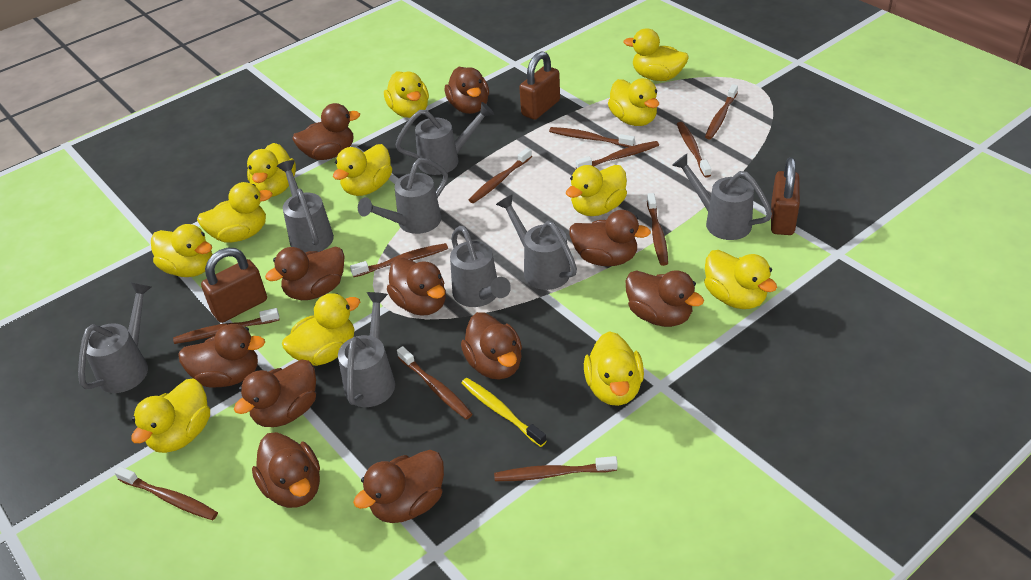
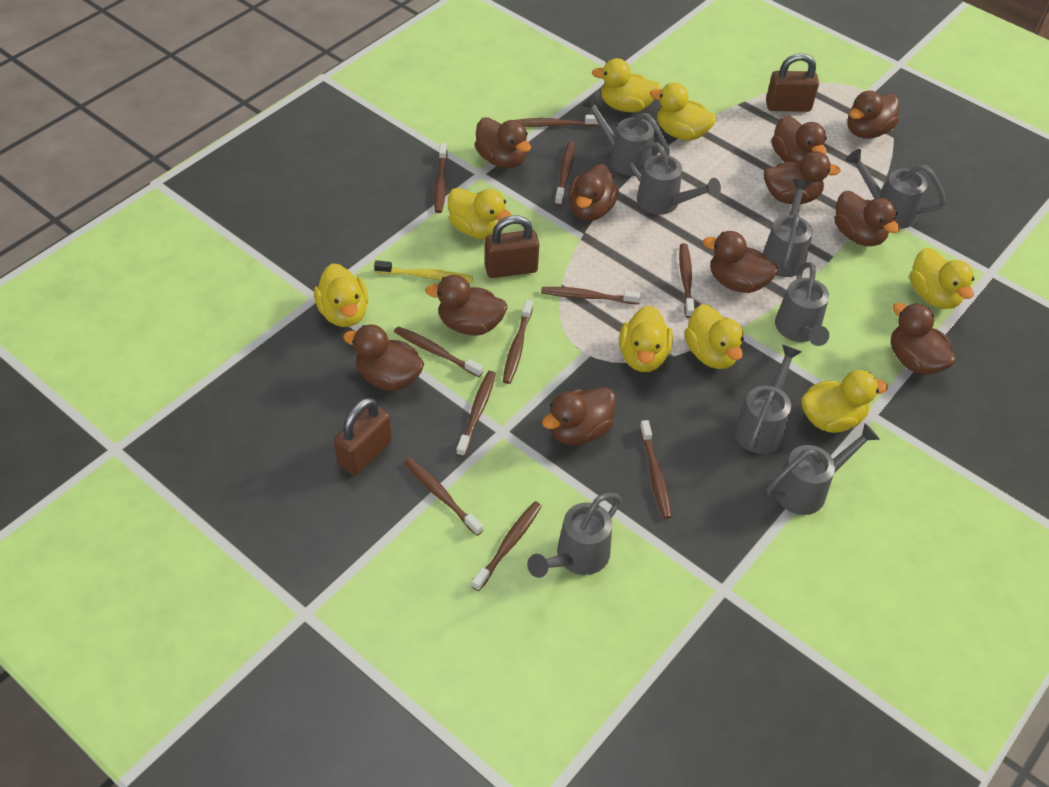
yellow duck: 12 -> 8

